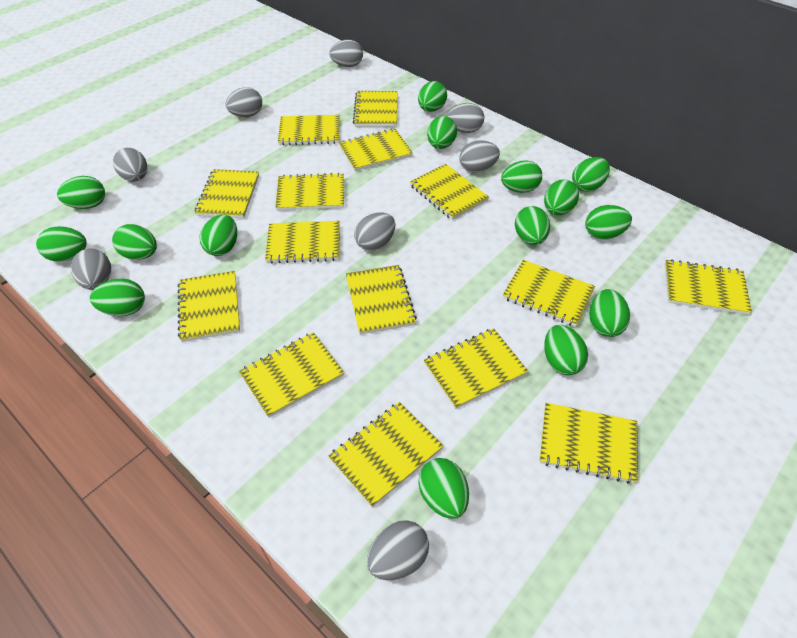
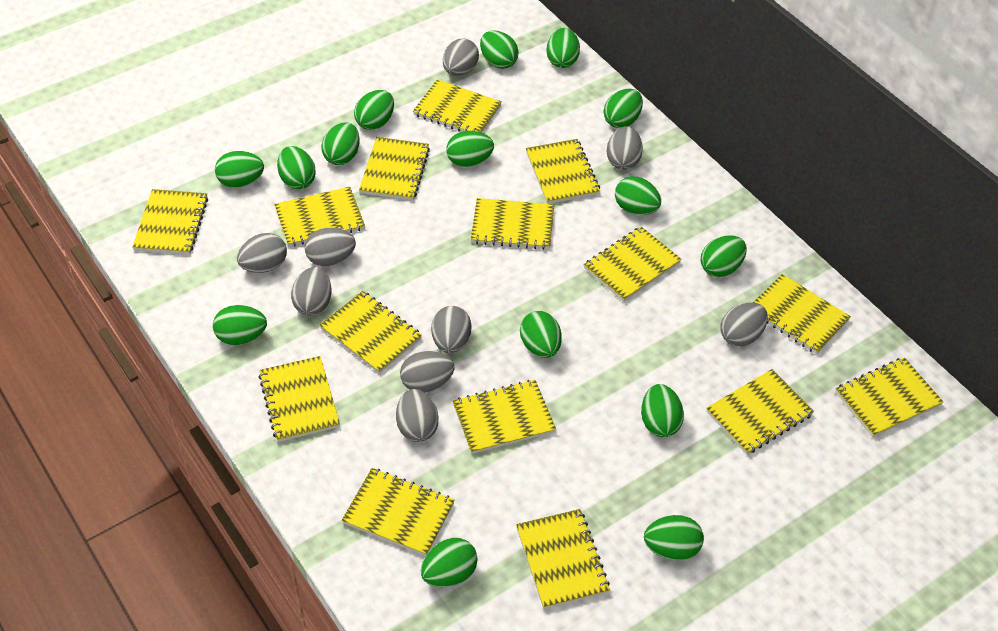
grey egg: 8 -> 9

